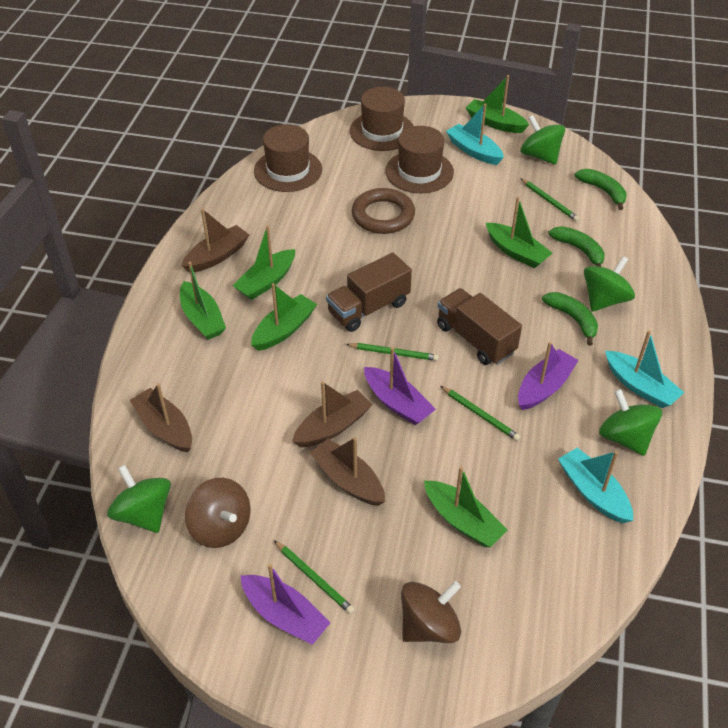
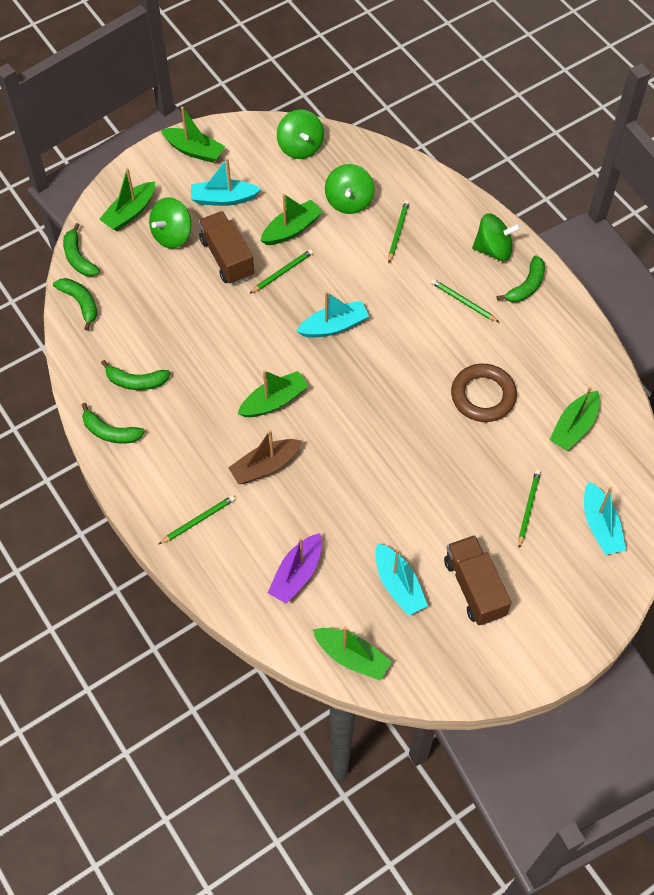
brown boat: 4 -> 1
brown hat: 3 -> 0
brown spinning top: 2 -> 0
green banana: 3 -> 5
green pencil: 4 -> 5
purple boat: 3 -> 1
turquoise boat: 3 -> 4

